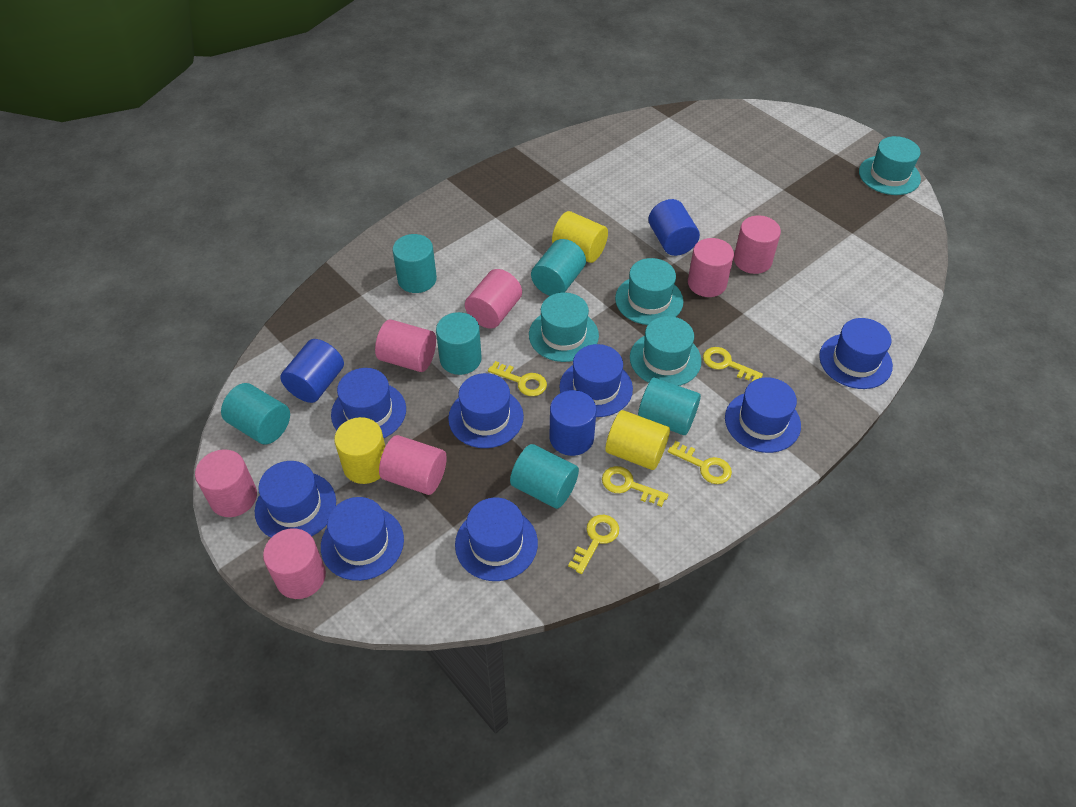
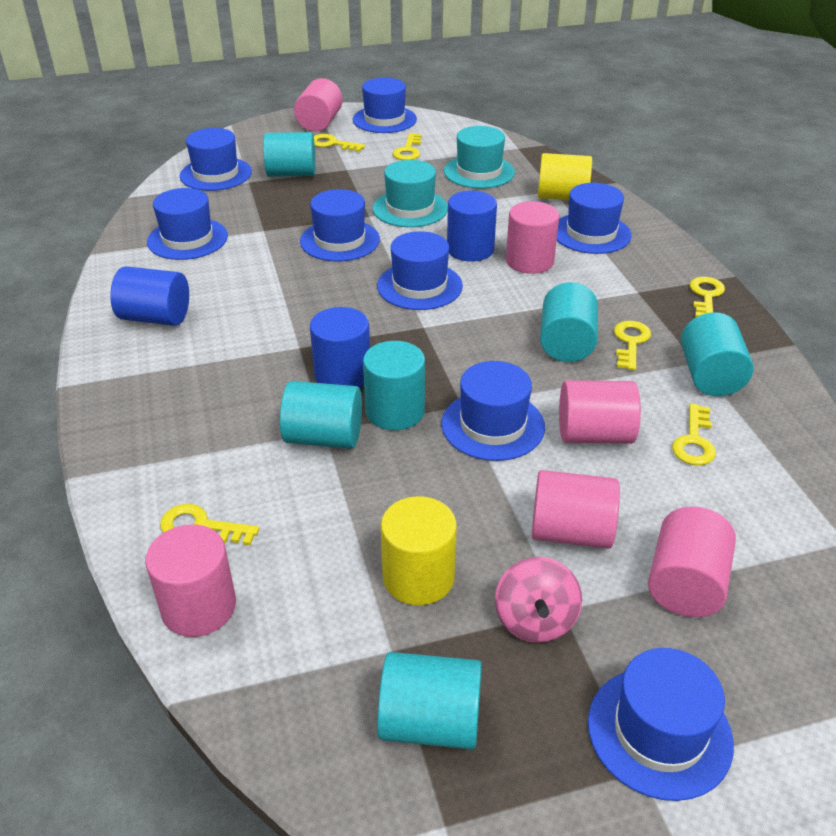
pink cylinder: 7 -> 6
pink spinning top: 0 -> 1
turquoise hat: 4 -> 2
yellow cylinder: 3 -> 2
yellow key: 5 -> 6

